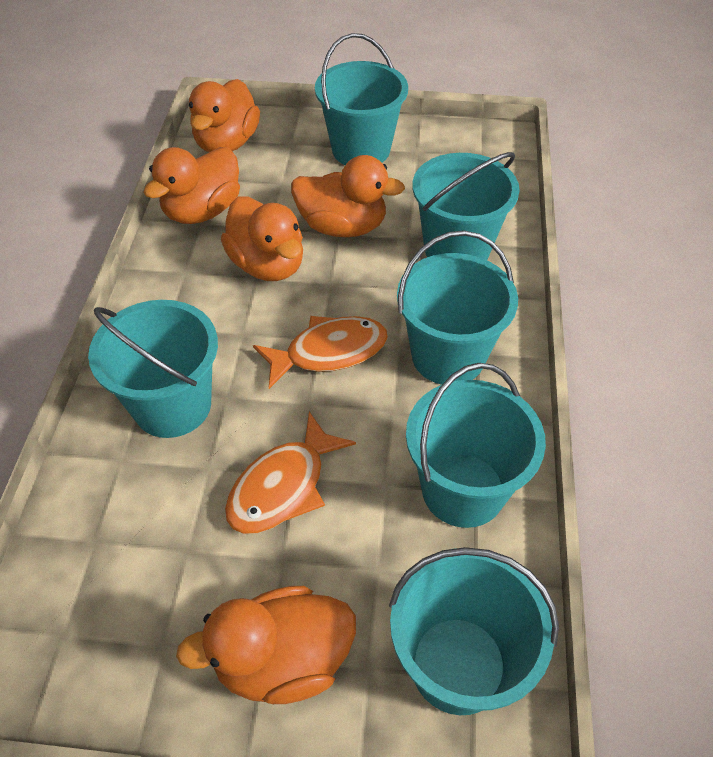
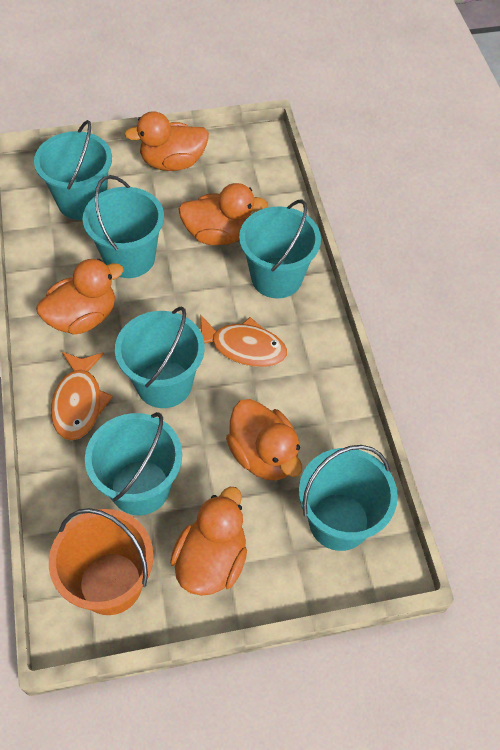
orange bucket: 0 -> 1

